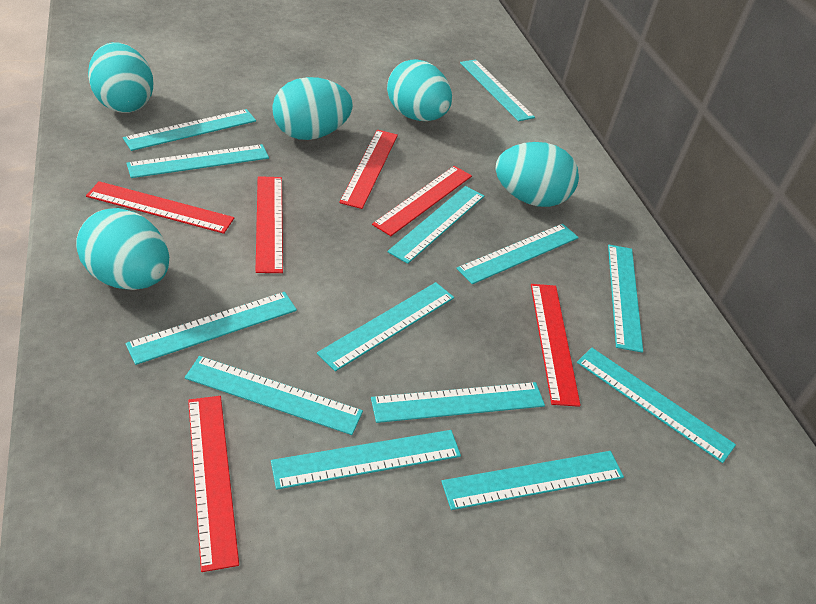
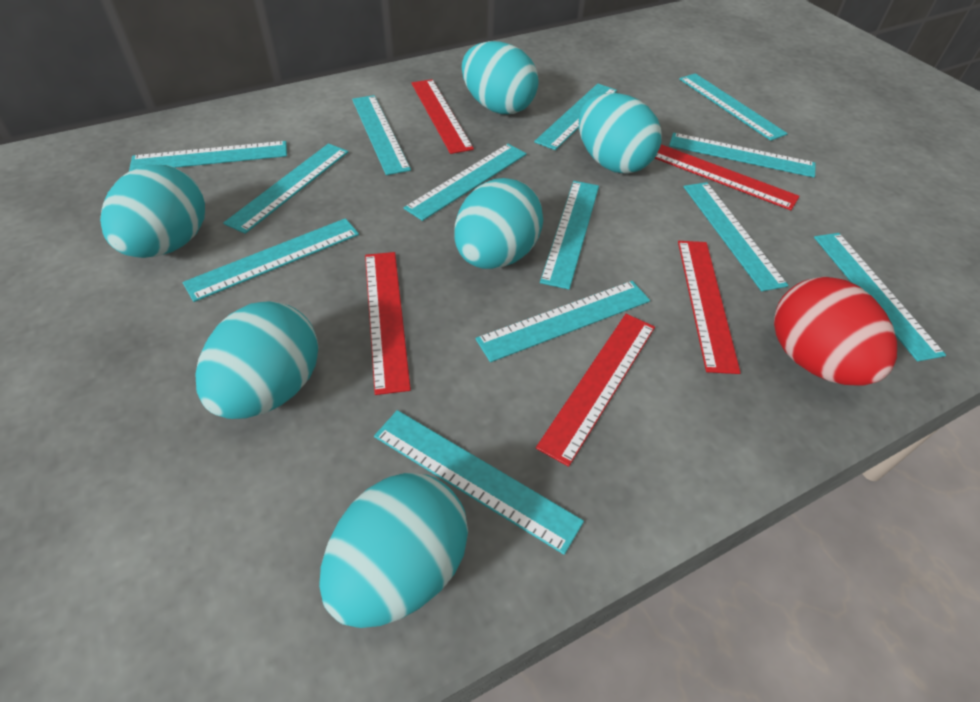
red egg: 0 -> 1
red ruler: 6 -> 5
turquoise egg: 5 -> 6

